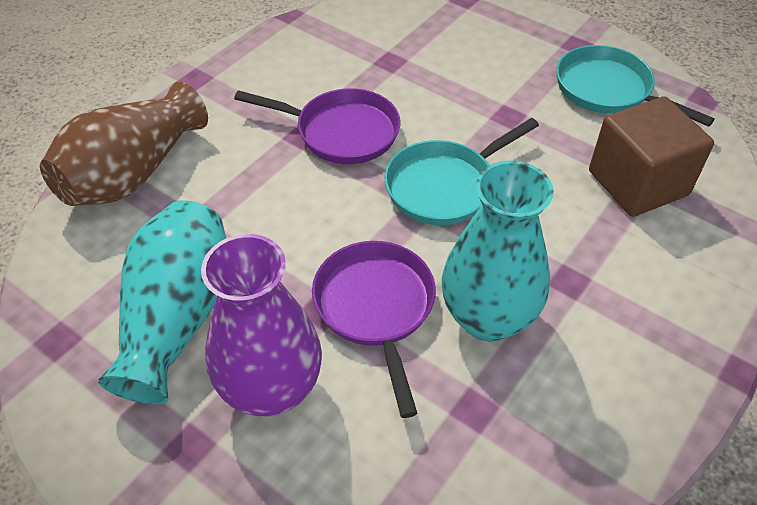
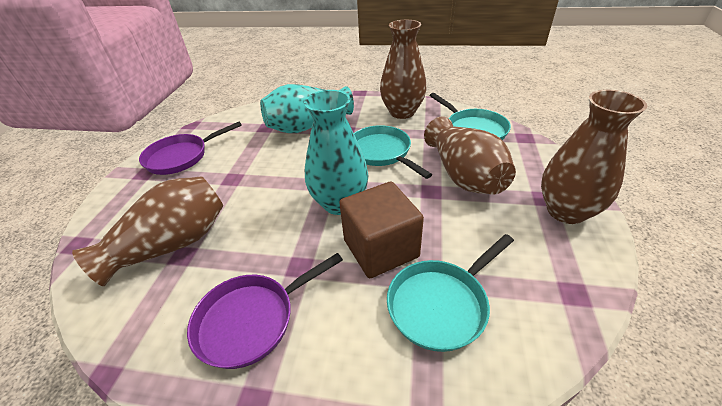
brown vase: 1 -> 4
purple vase: 1 -> 0
turquoise pan: 2 -> 3

